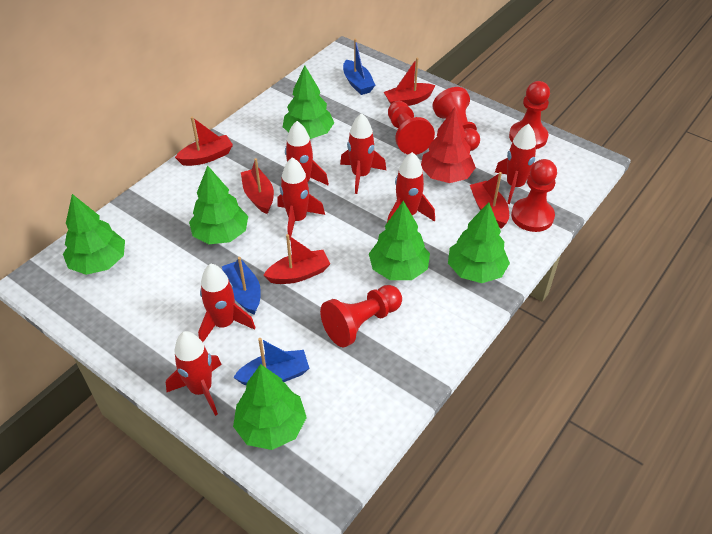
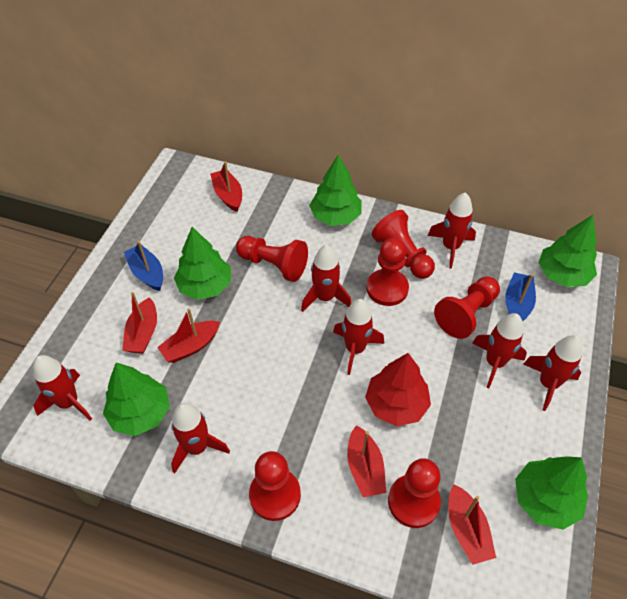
blue boat: 3 -> 2
green tree: 6 -> 5
red pawn: 5 -> 6

